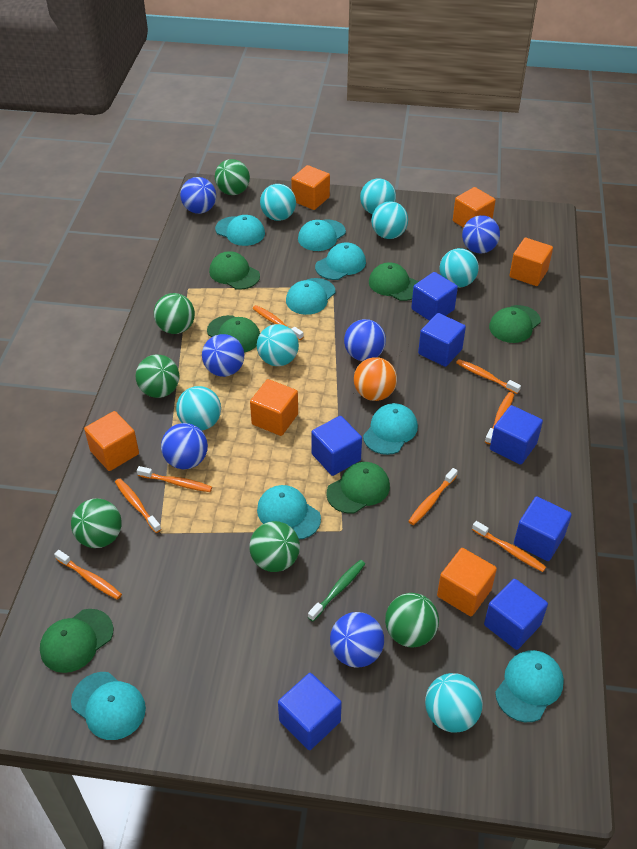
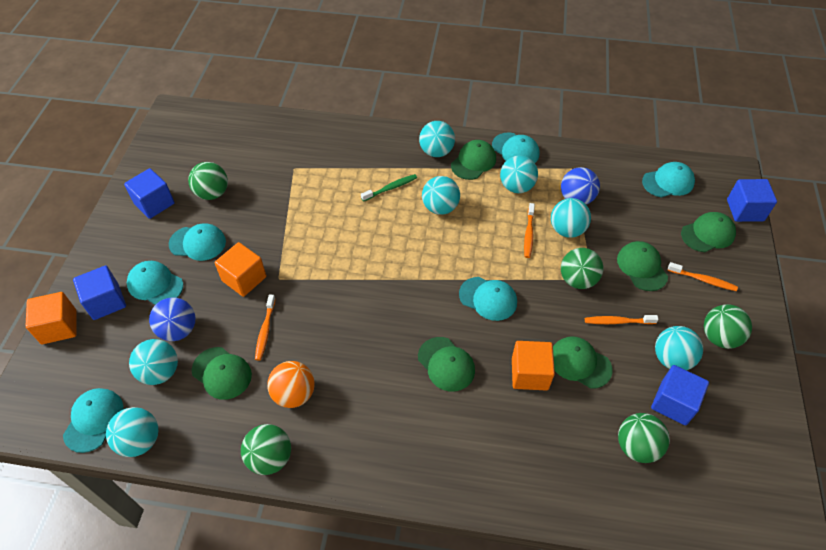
blue ball: 6 -> 2
blue cube: 7 -> 4
green ball: 6 -> 5
orange cube: 6 -> 3
orange toothbrush: 8 -> 4
turquoise cap: 8 -> 6

